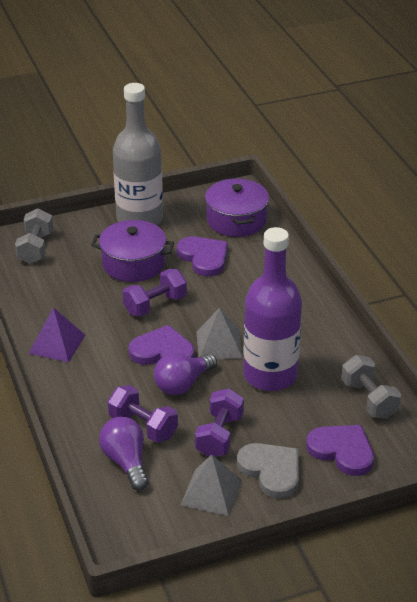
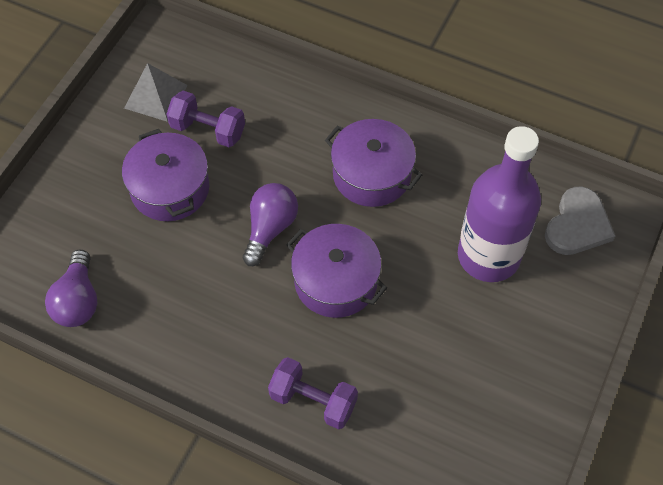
grey bottle: 1 -> 0
grey dumbbell: 2 -> 0
grey pyramid: 2 -> 1
purple dumbbell: 3 -> 2
purple heart: 3 -> 0
purple pot: 2 -> 3
purple pyramid: 1 -> 0

